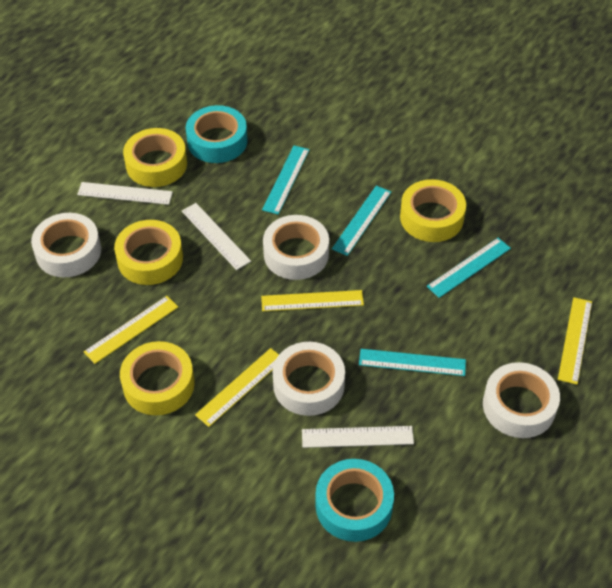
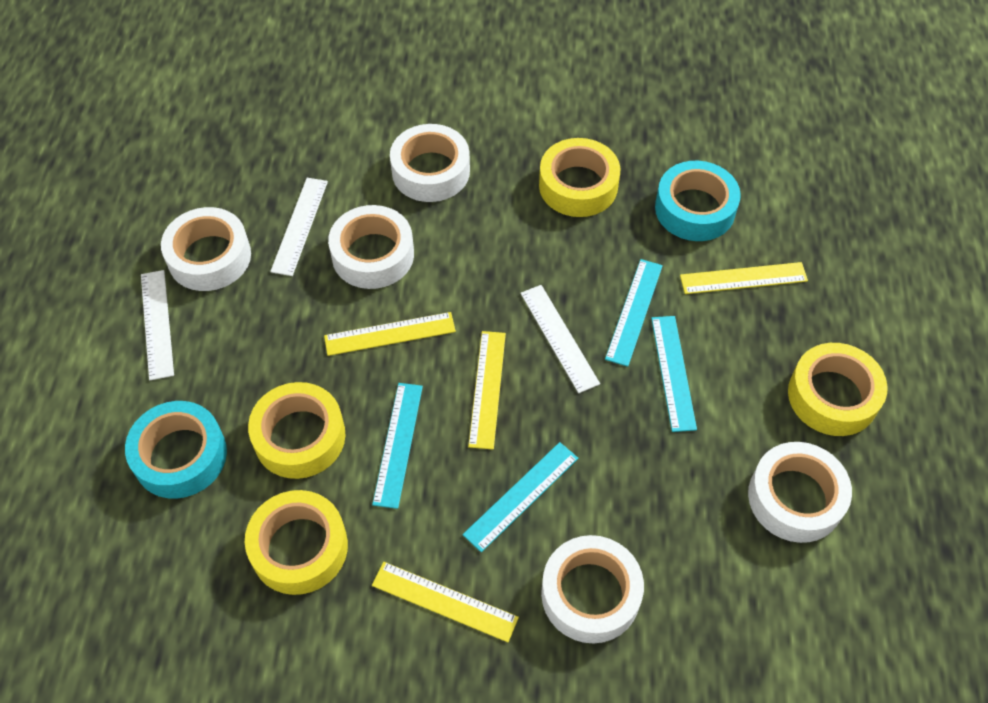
white tape: 4 -> 5

